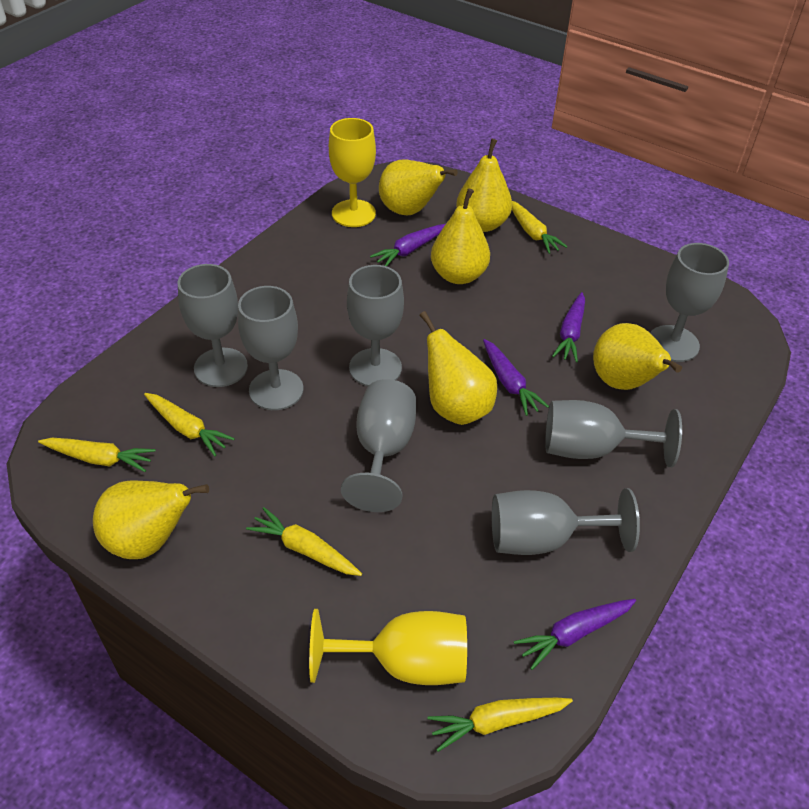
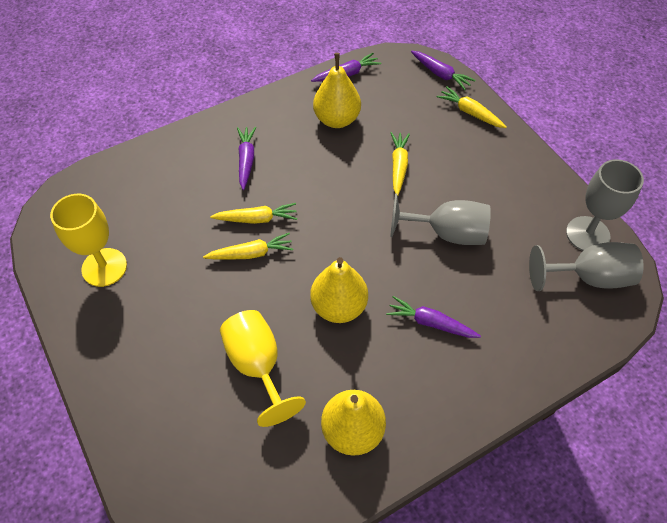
grey goblet: 7 -> 3
yellow carrot: 5 -> 4
yellow pear: 6 -> 3

